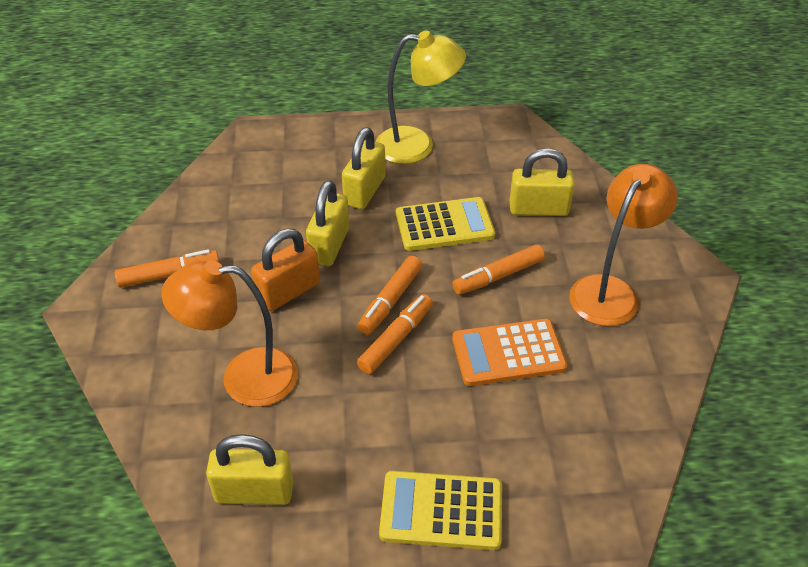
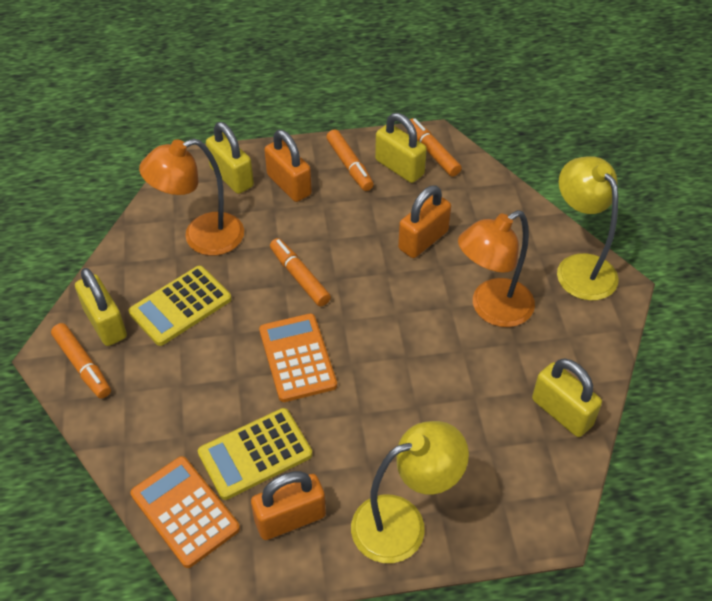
orange calculator: 1 -> 2
orange padlock: 1 -> 3
yellow lamp: 1 -> 2

